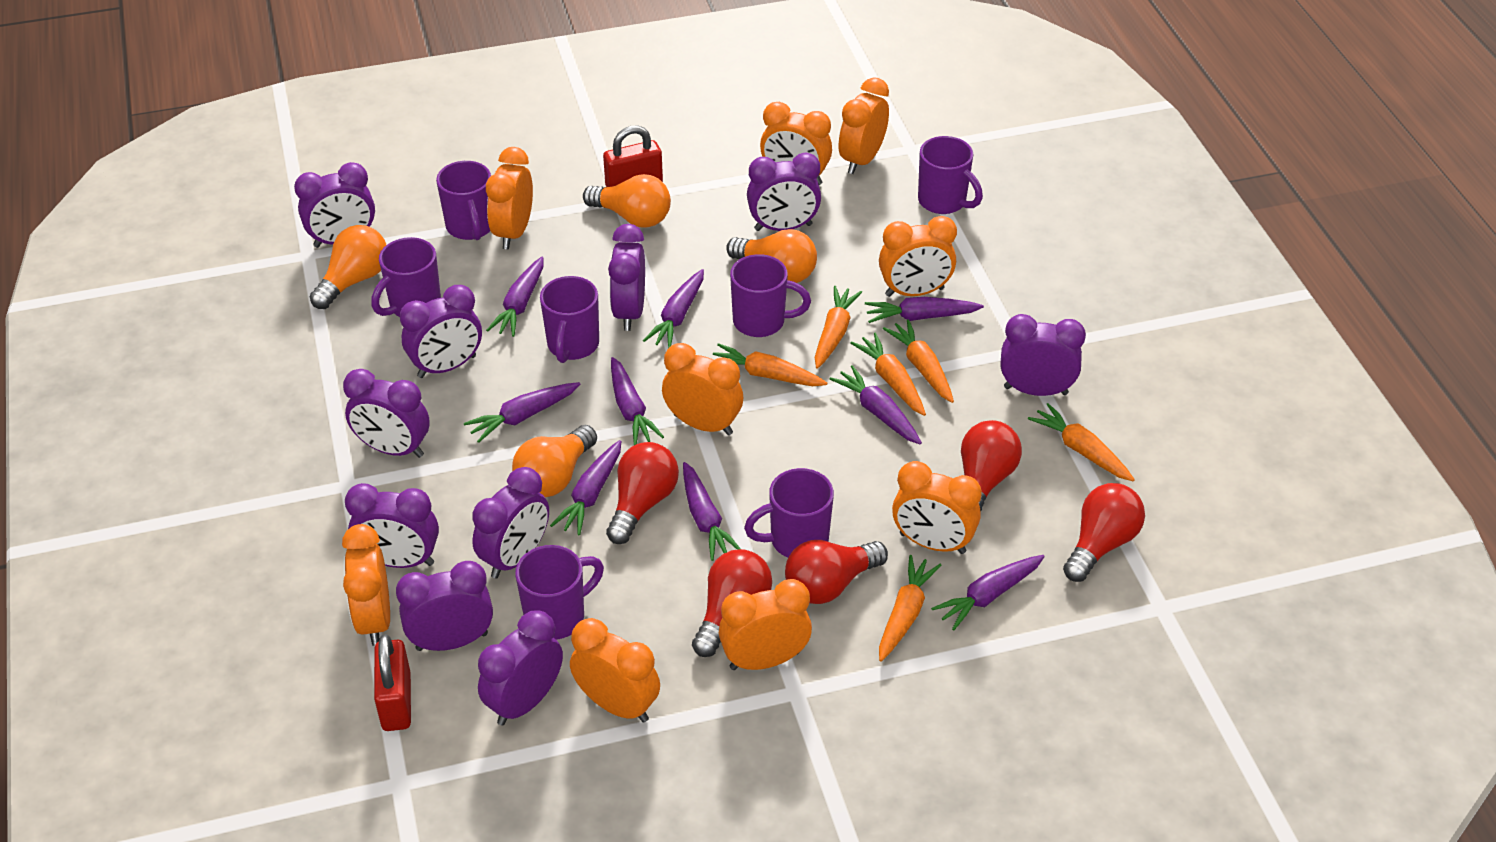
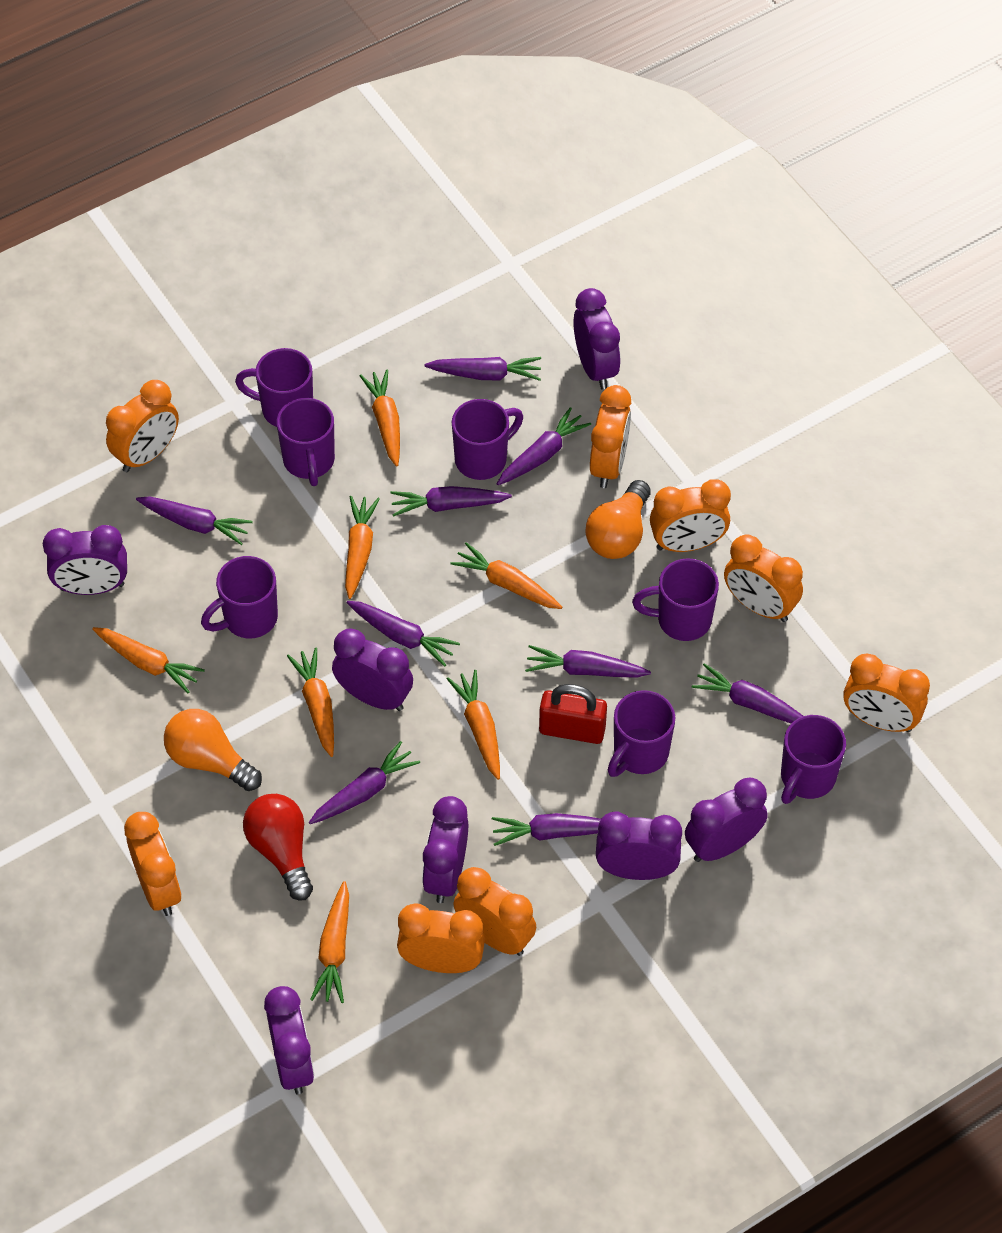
orange carrot: 6 -> 7
orange clock: 9 -> 8
orange light bulb: 4 -> 2
purple clock: 10 -> 7
red light bulb: 5 -> 1
red padlock: 2 -> 1

